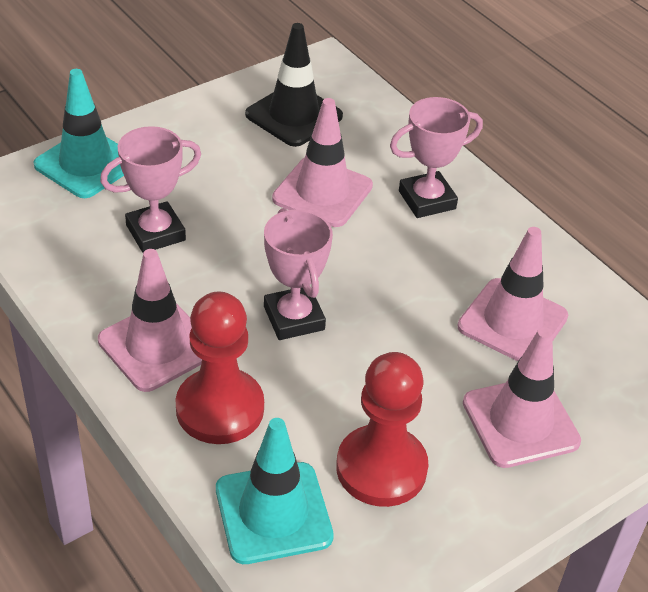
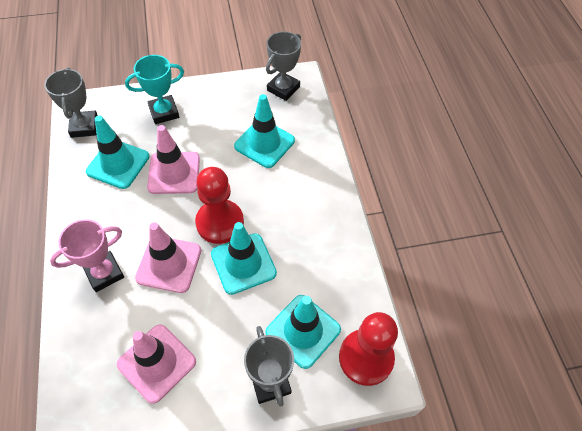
black traffic cone: 1 -> 0
grey trophy: 0 -> 3
pink traffic cone: 4 -> 3
pink trophy: 3 -> 1
turquoise traffic cone: 2 -> 4
turquoise trophy: 0 -> 1

